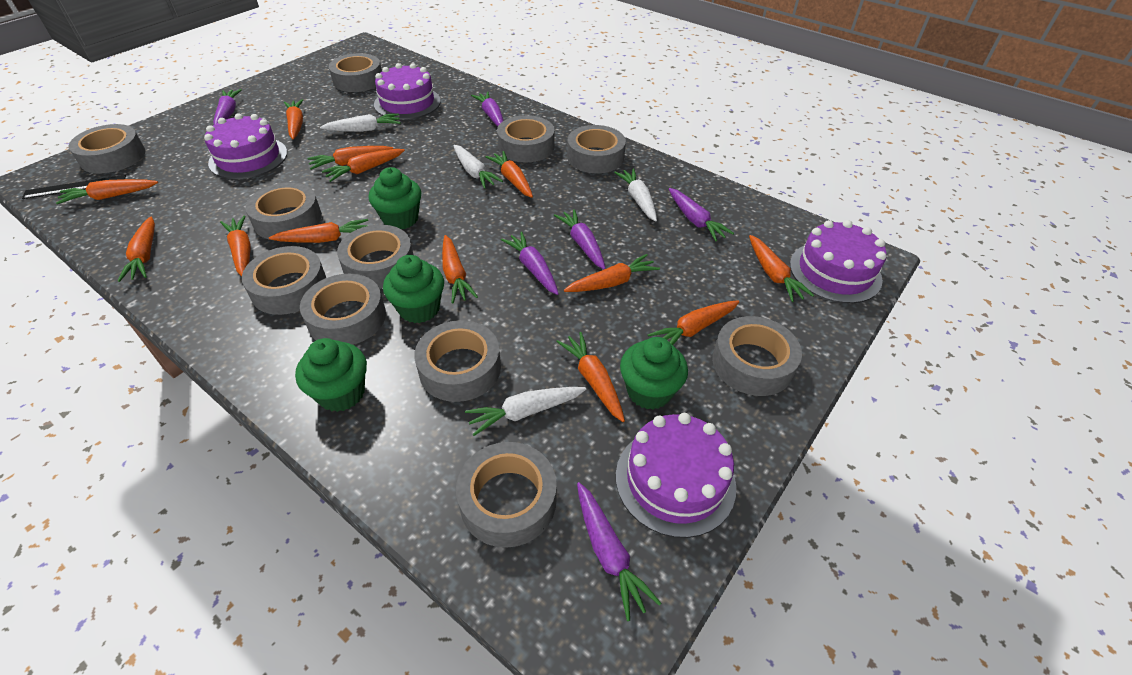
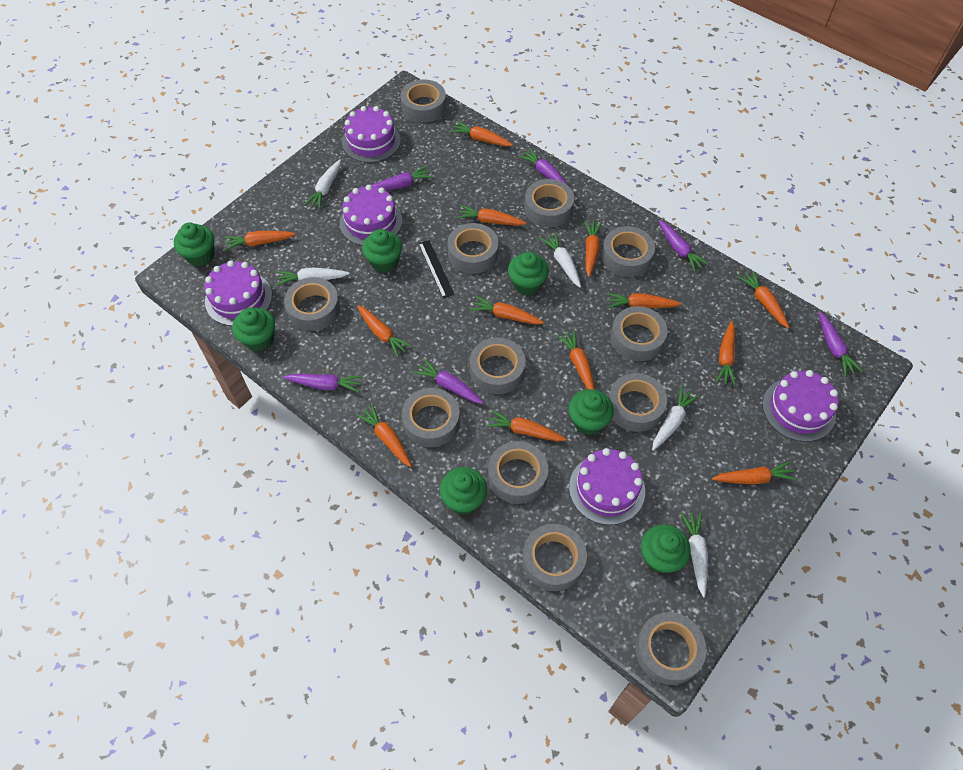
green cupcake: 4 -> 7
grey tape: 11 -> 12
purple cake: 4 -> 5
white carrot: 4 -> 5

